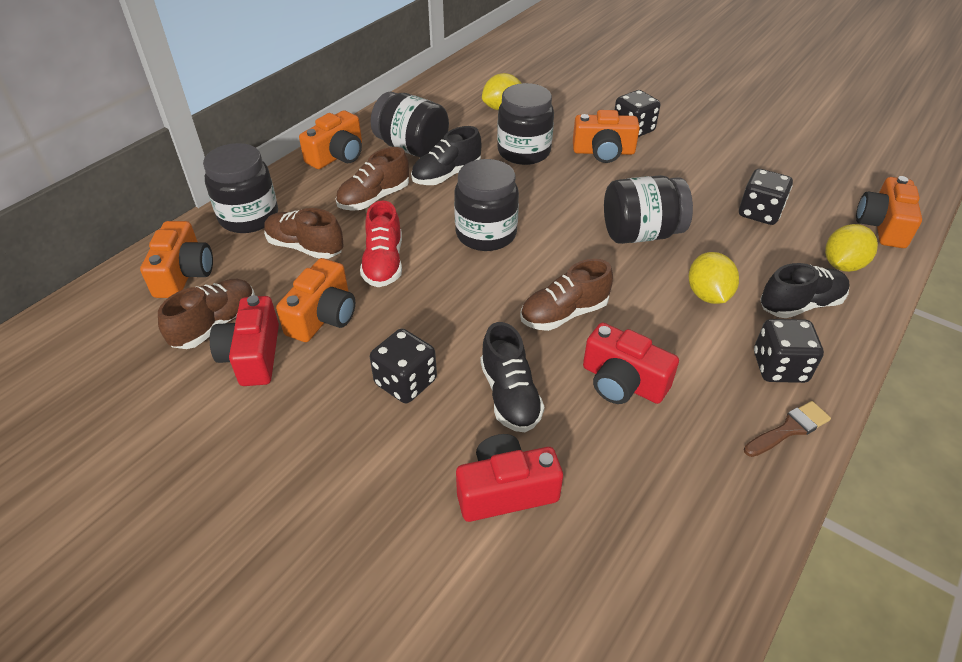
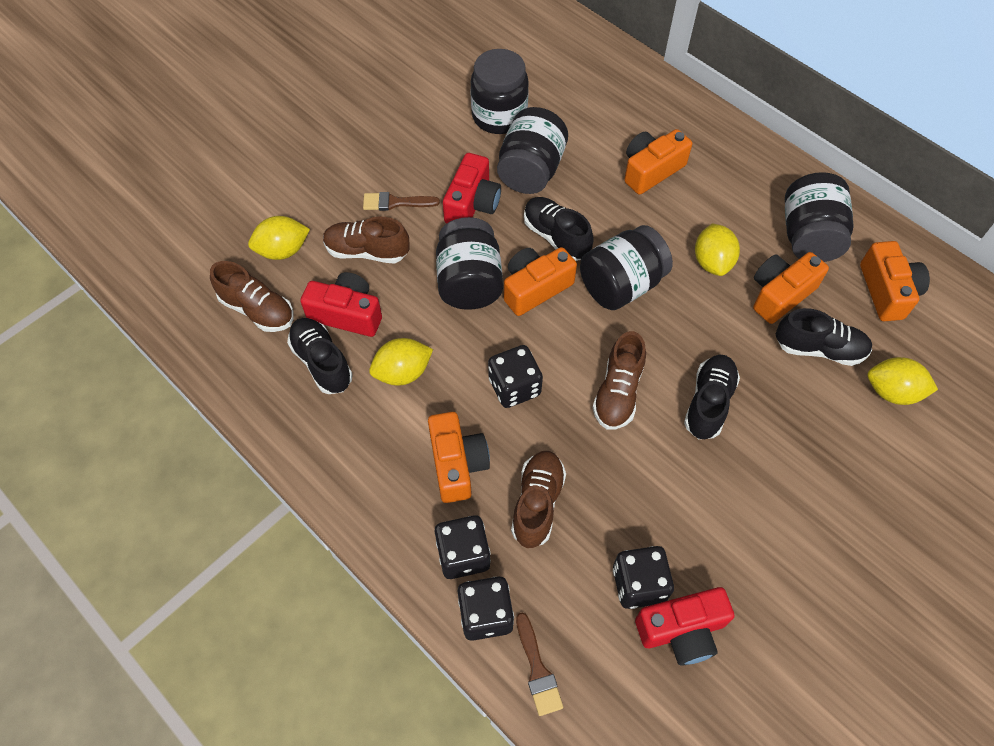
black shoe: 3 -> 4
brown brush: 1 -> 2
red shoe: 1 -> 0
yellow lemon: 3 -> 4

